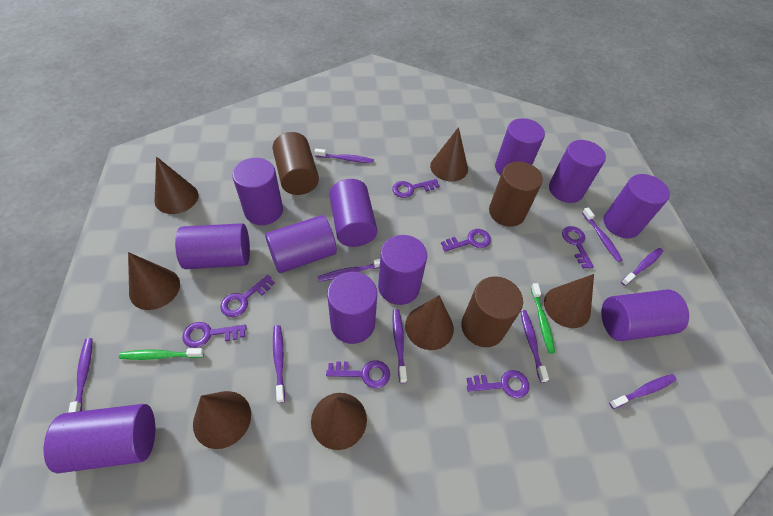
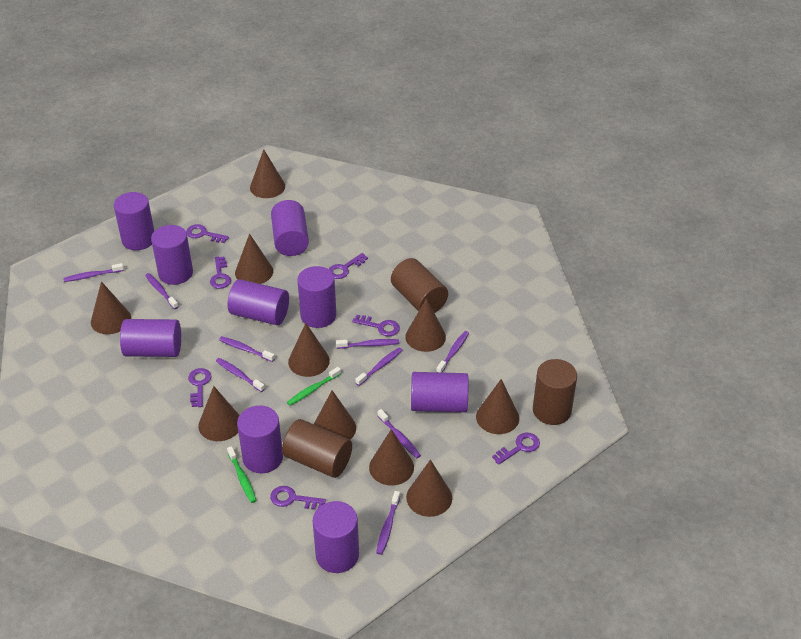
brown cone: 7 -> 10
purple cylinder: 11 -> 9

